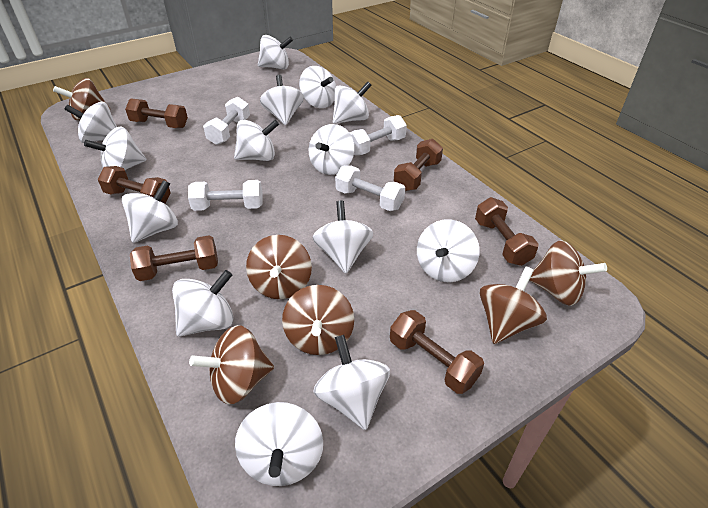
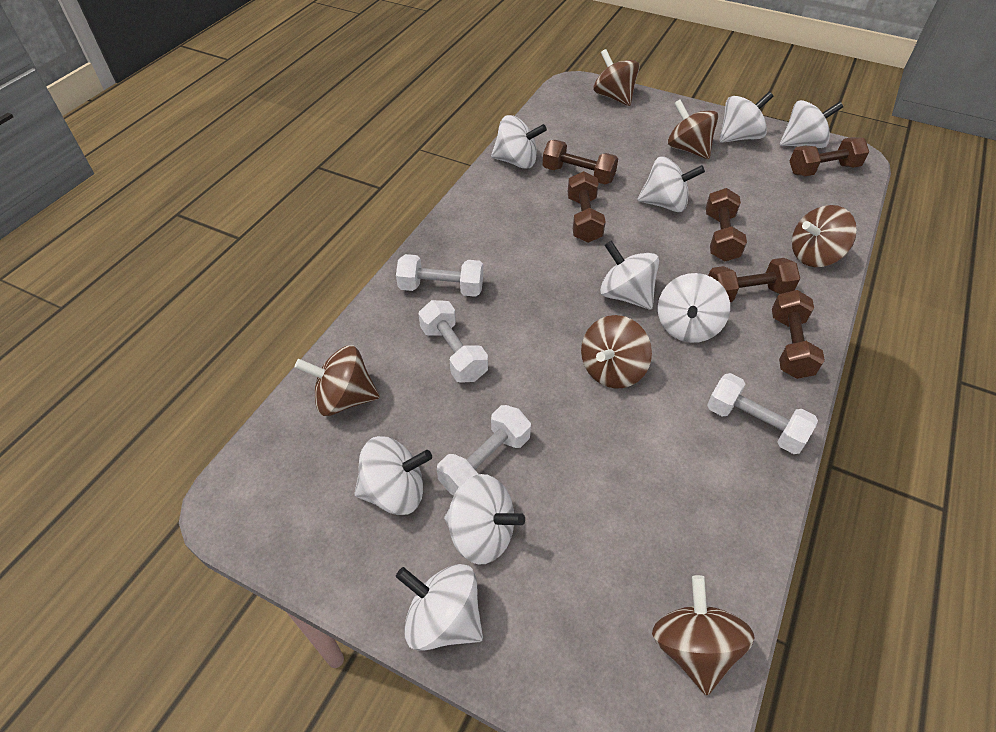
white spinning top: 14 -> 9

